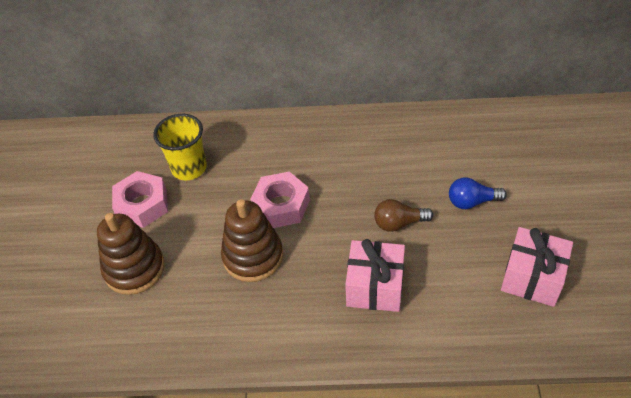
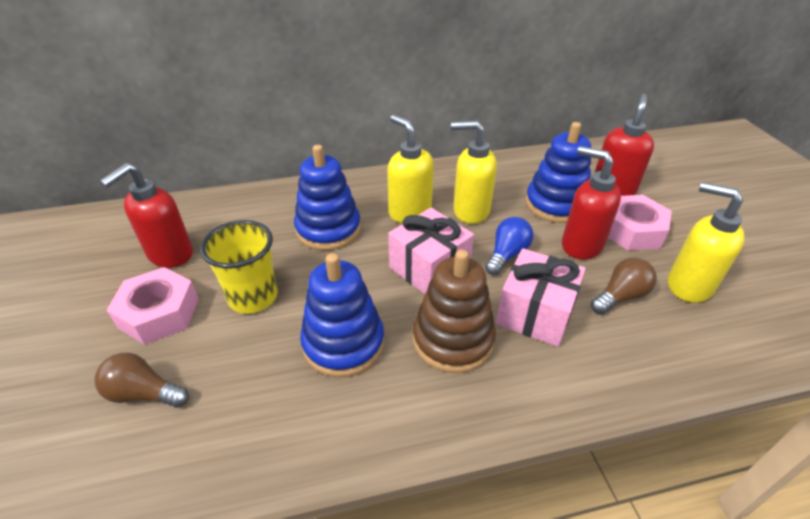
blue stacking toy: 0 -> 3
brown light bulb: 1 -> 2
brown stacking toy: 2 -> 1
red soap dispenser: 0 -> 3
yellow soap dispenser: 0 -> 3

